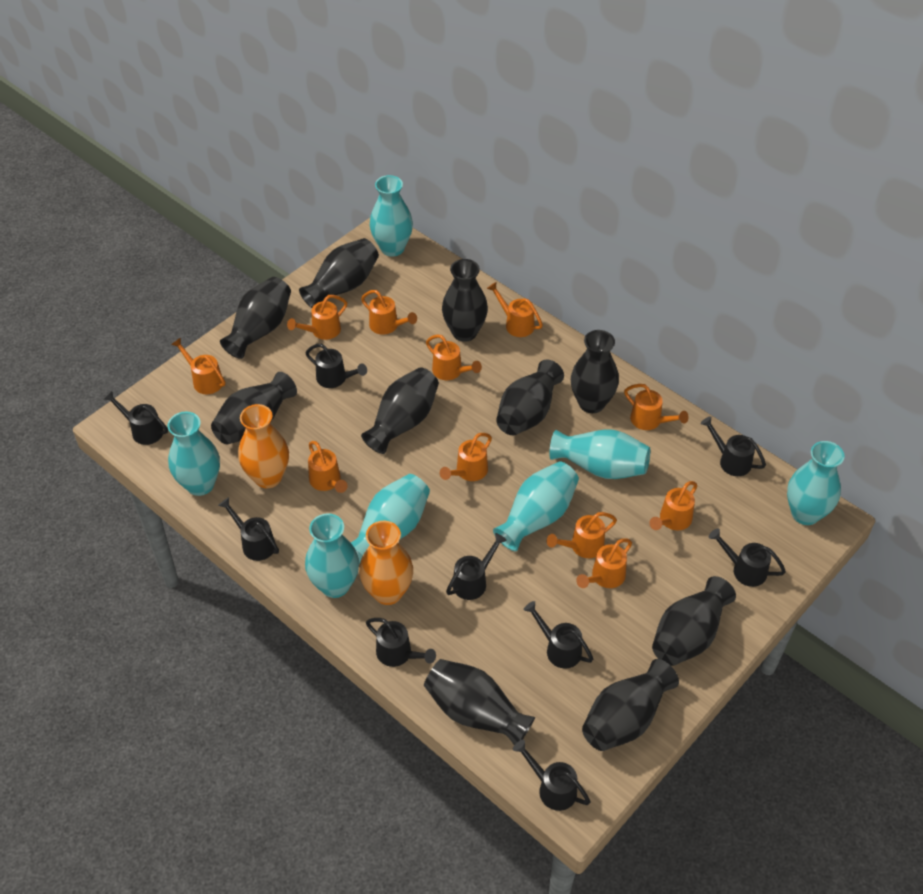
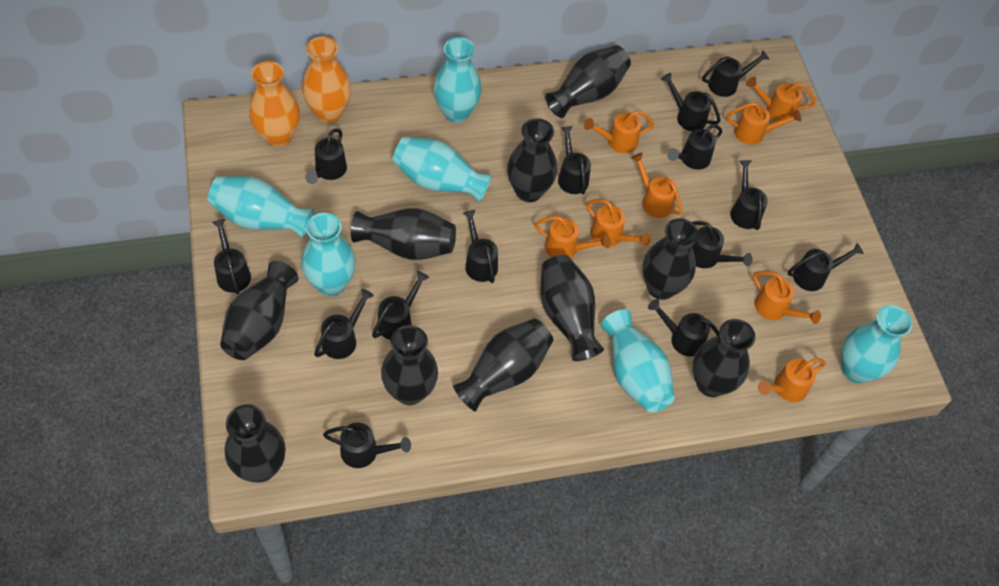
black watering can: 9 -> 14
orange watering can: 11 -> 8
turquoise vase: 7 -> 6

